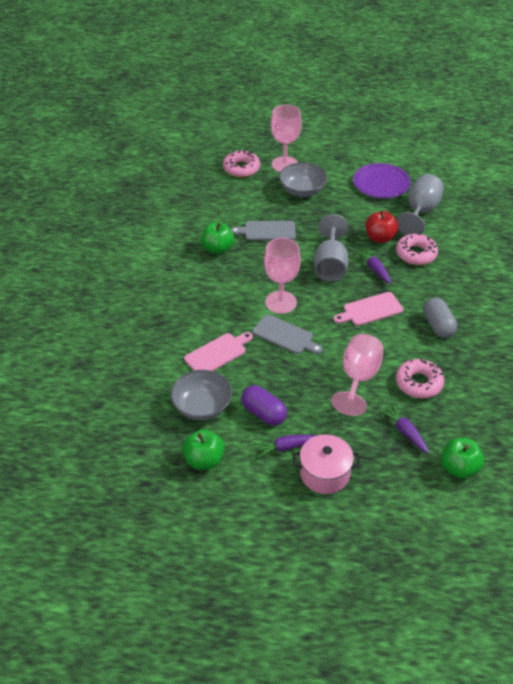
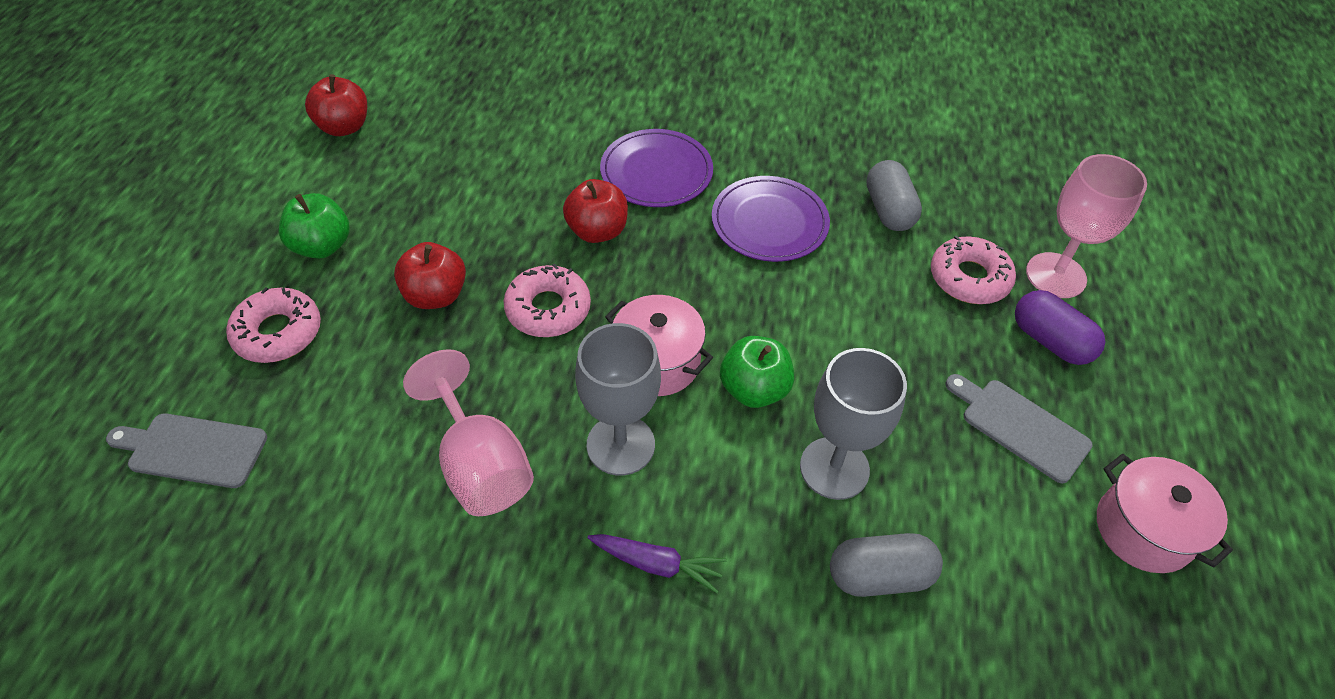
green apple: 3 -> 2
grey bowl: 2 -> 0
grey capsule: 1 -> 2
pink cutting board: 2 -> 0
pink goblet: 3 -> 2
pink pot: 1 -> 2
purple carrot: 3 -> 1
purple plate: 1 -> 2
red apple: 1 -> 3

